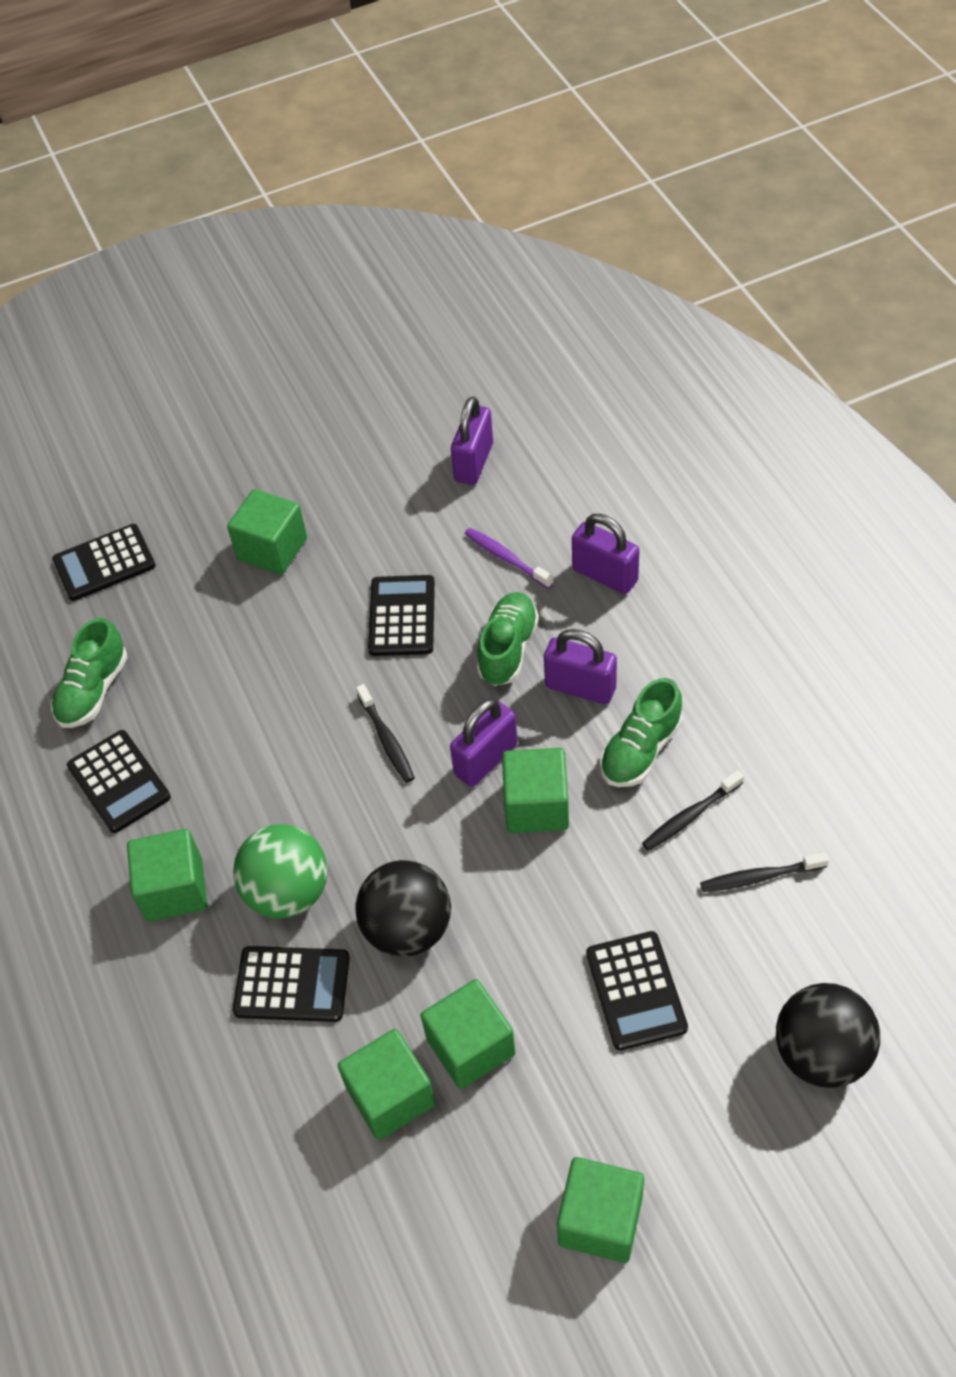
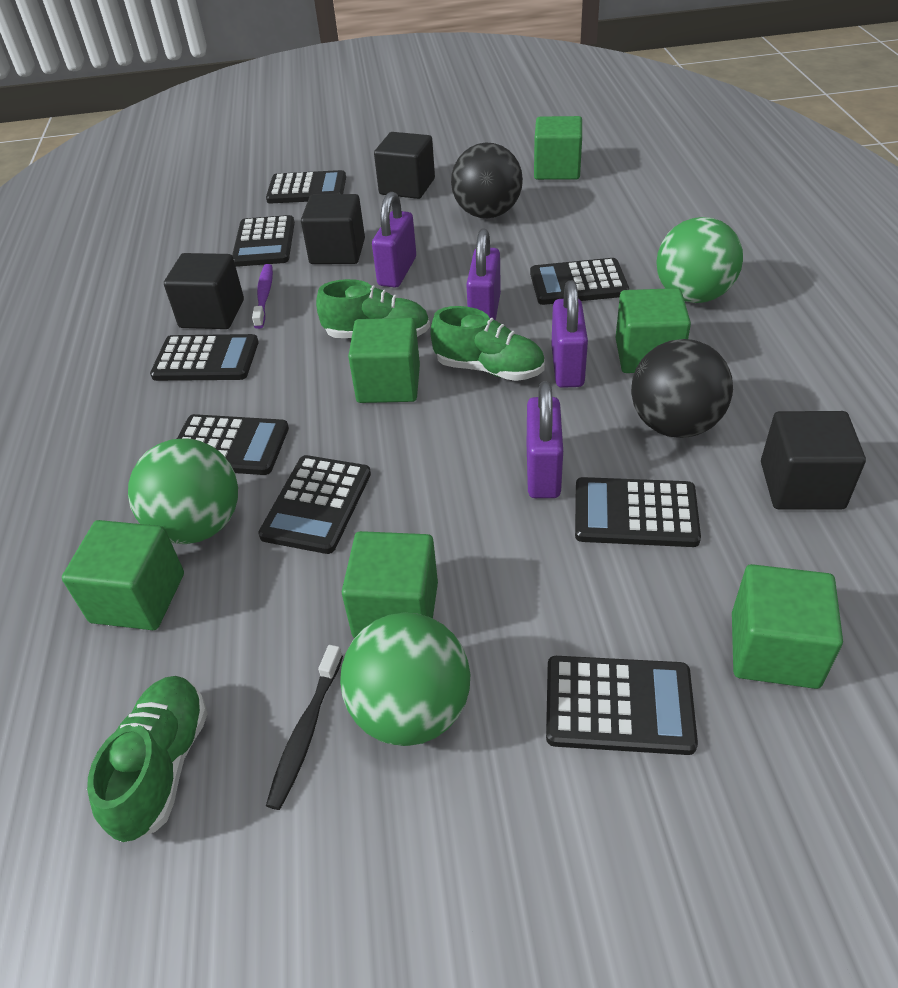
black calculator: 5 -> 8
black cube: 0 -> 4
black toothbrush: 3 -> 1
green ball: 1 -> 3

